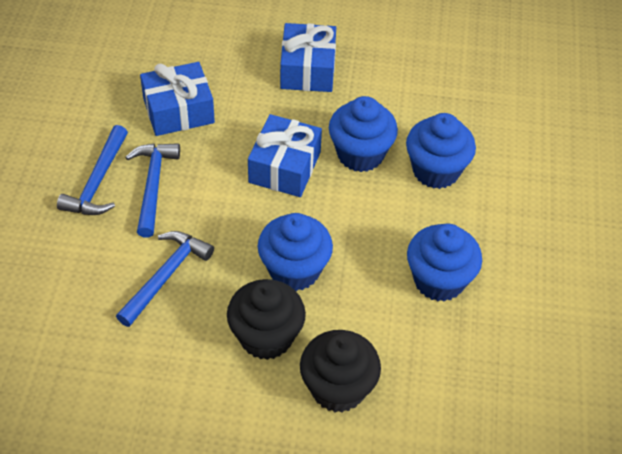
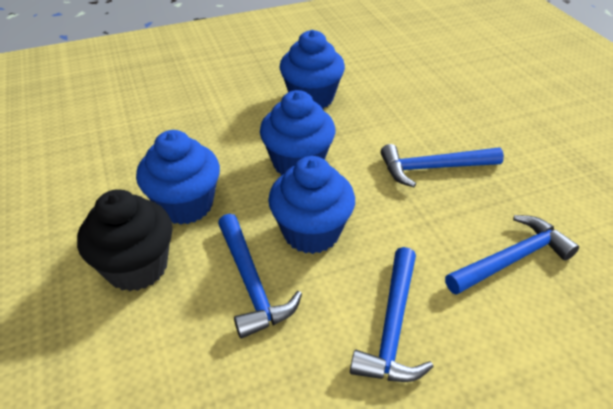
black cupcake: 2 -> 1
blue gift: 3 -> 0
blue hammer: 3 -> 4

